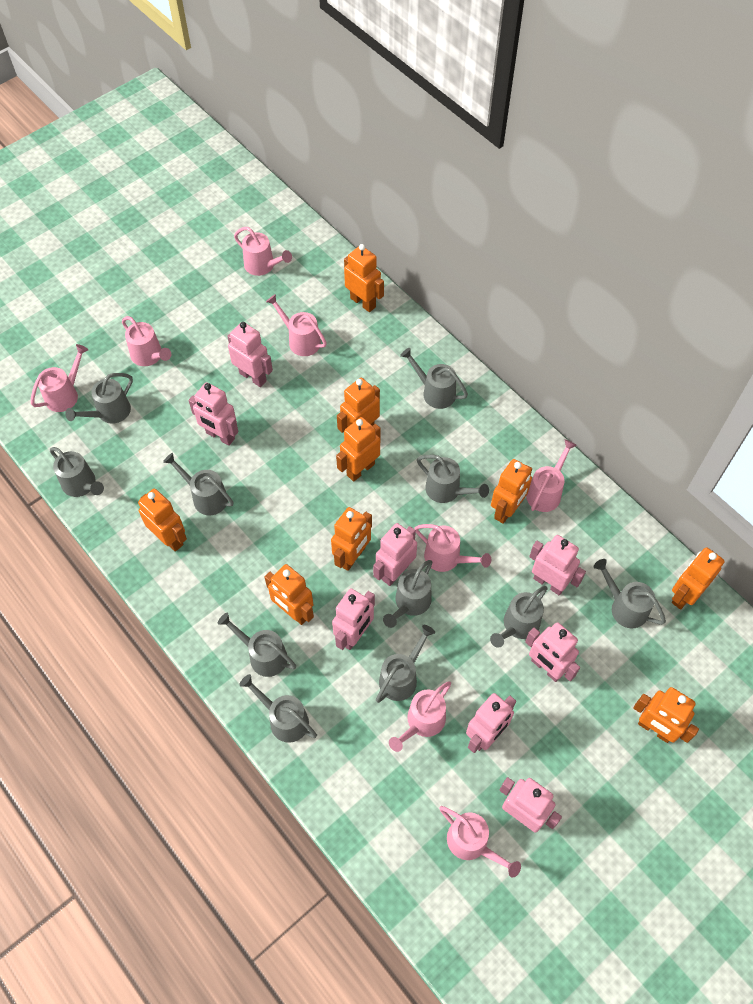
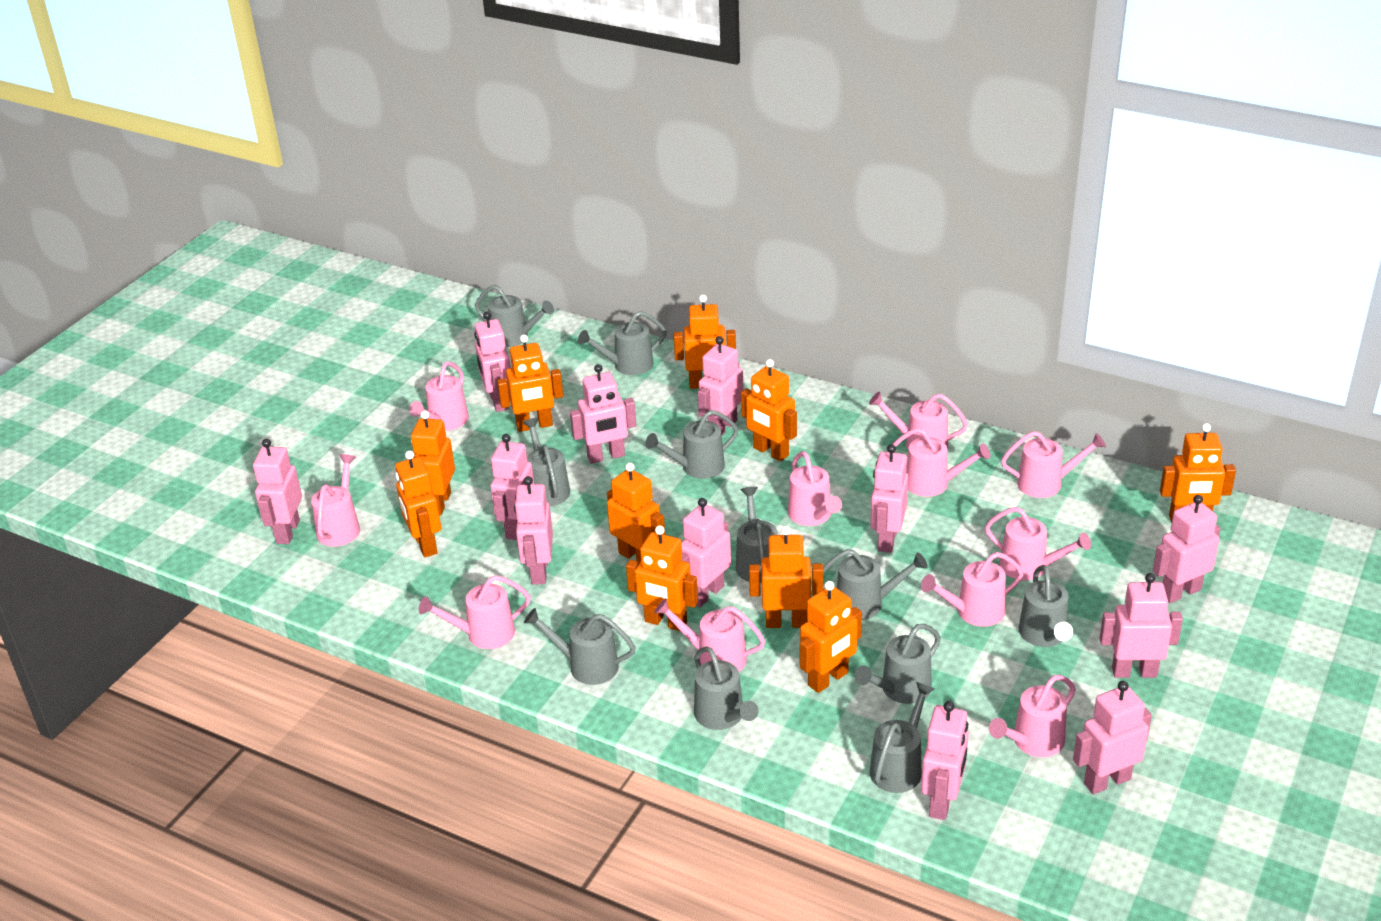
orange robot: 9 -> 10
pink robot: 8 -> 12
pink watering can: 8 -> 11

